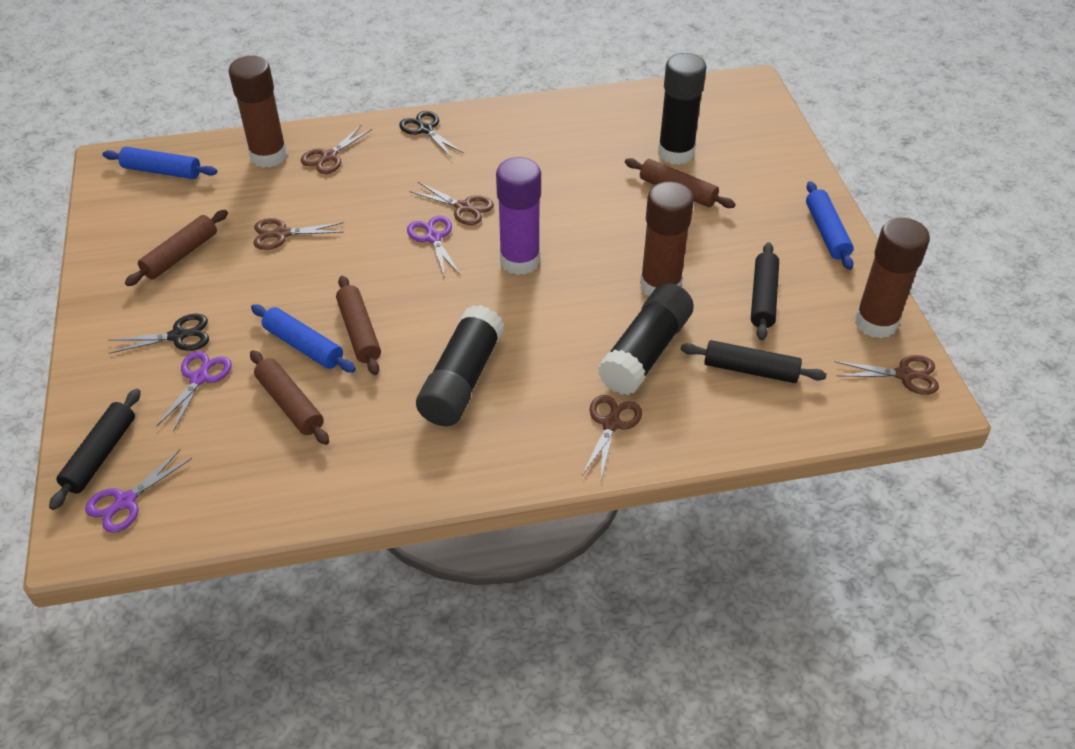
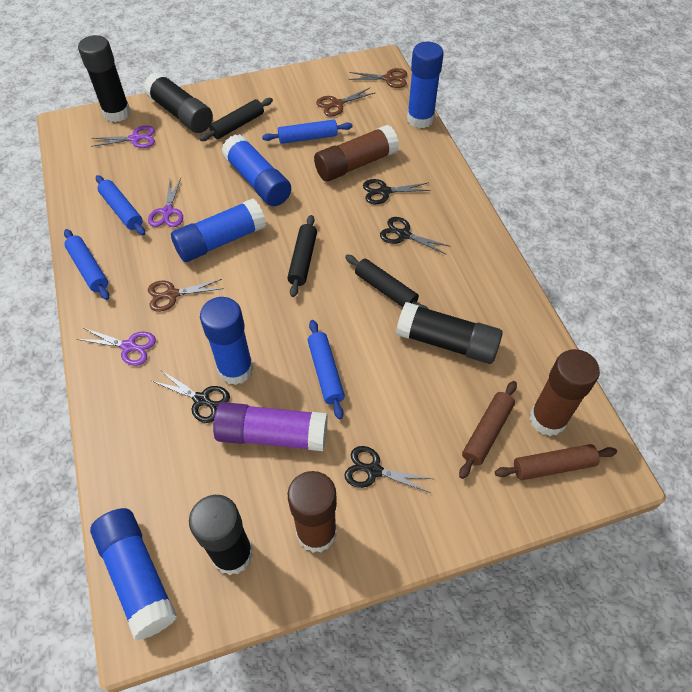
black glue stick: 3 -> 4
black scissors: 2 -> 4
blue glue stick: 0 -> 5
blue rolling pin: 3 -> 4
brown rolling pin: 4 -> 2
brown scissors: 5 -> 3

